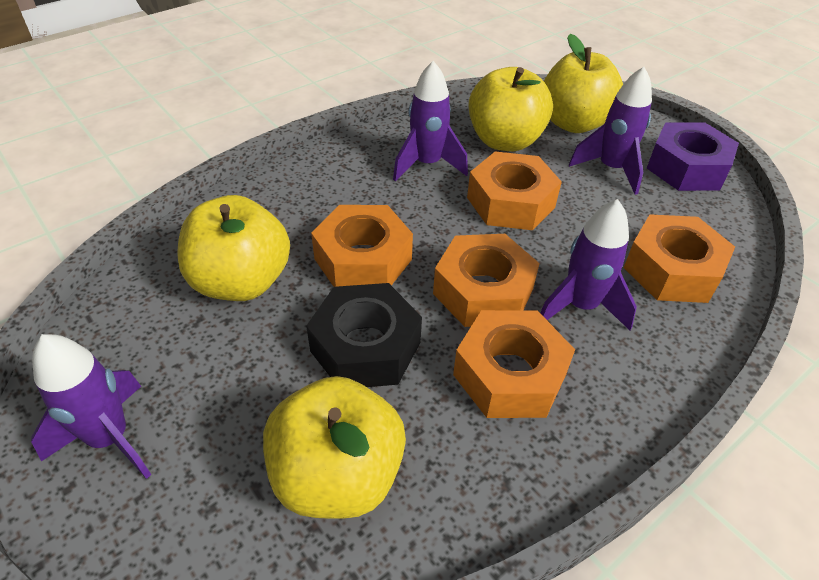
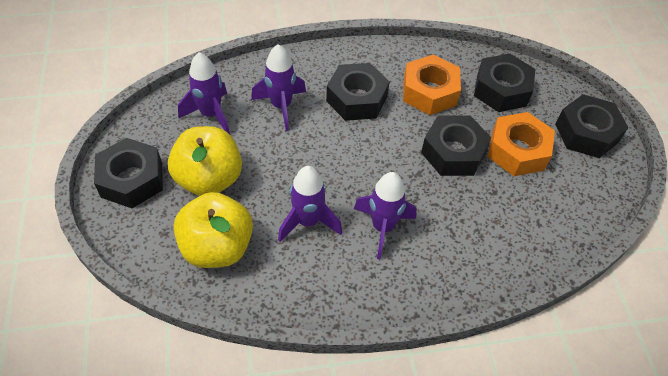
black nut: 1 -> 5
orange nut: 5 -> 2
purple nut: 1 -> 0
yellow apple: 4 -> 2

